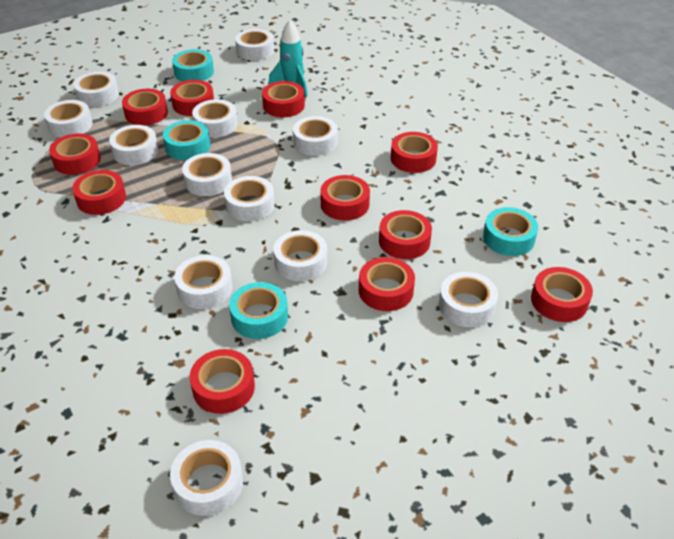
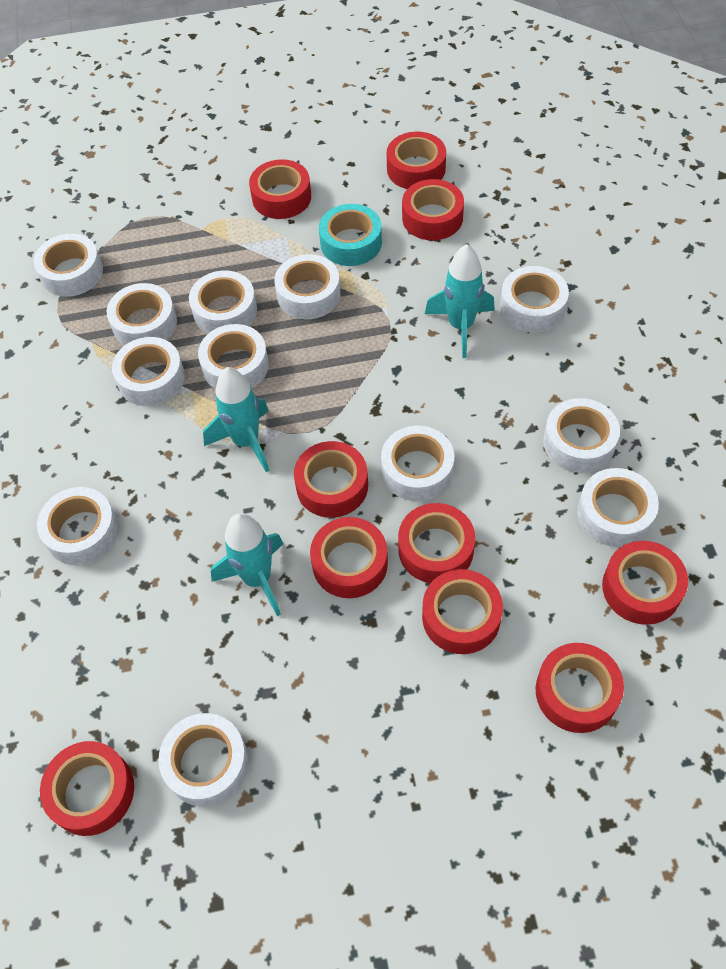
red tape: 11 -> 10
turquoise rocket: 1 -> 3
turquoise tape: 4 -> 1

